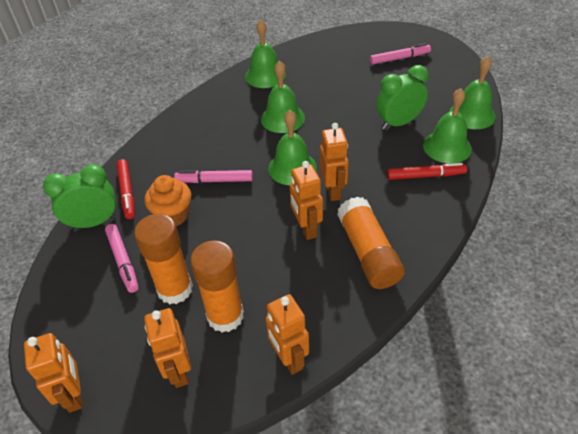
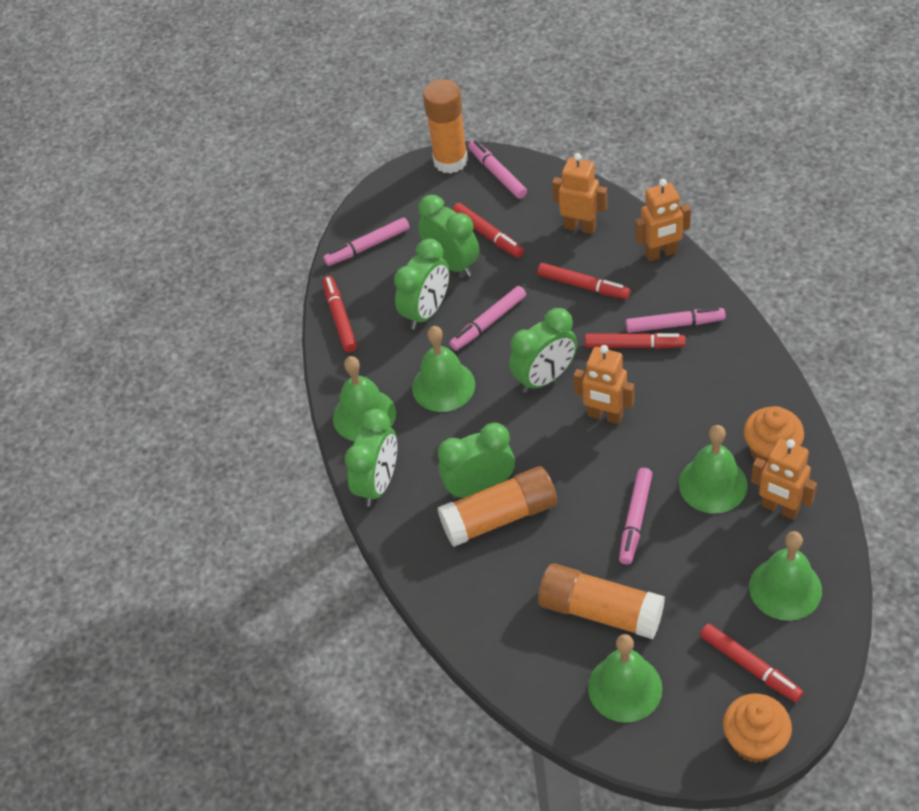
green clock: 2 -> 5
orange cupcake: 1 -> 2
orange robot: 5 -> 4
pink marker: 3 -> 5
red marker: 2 -> 5

